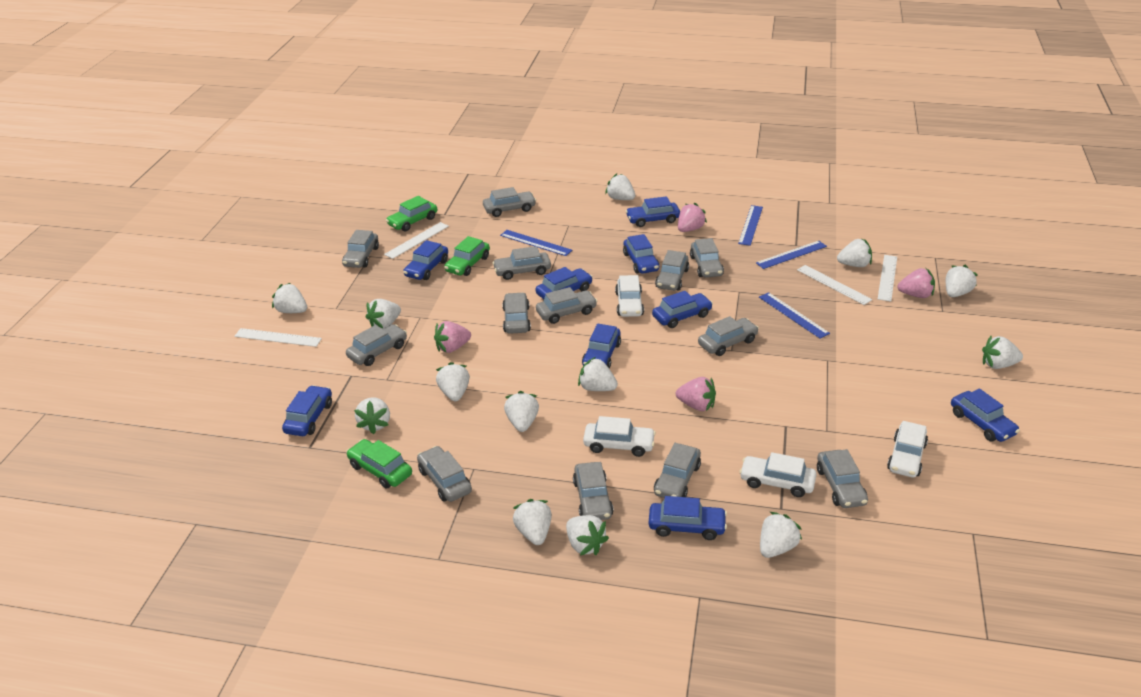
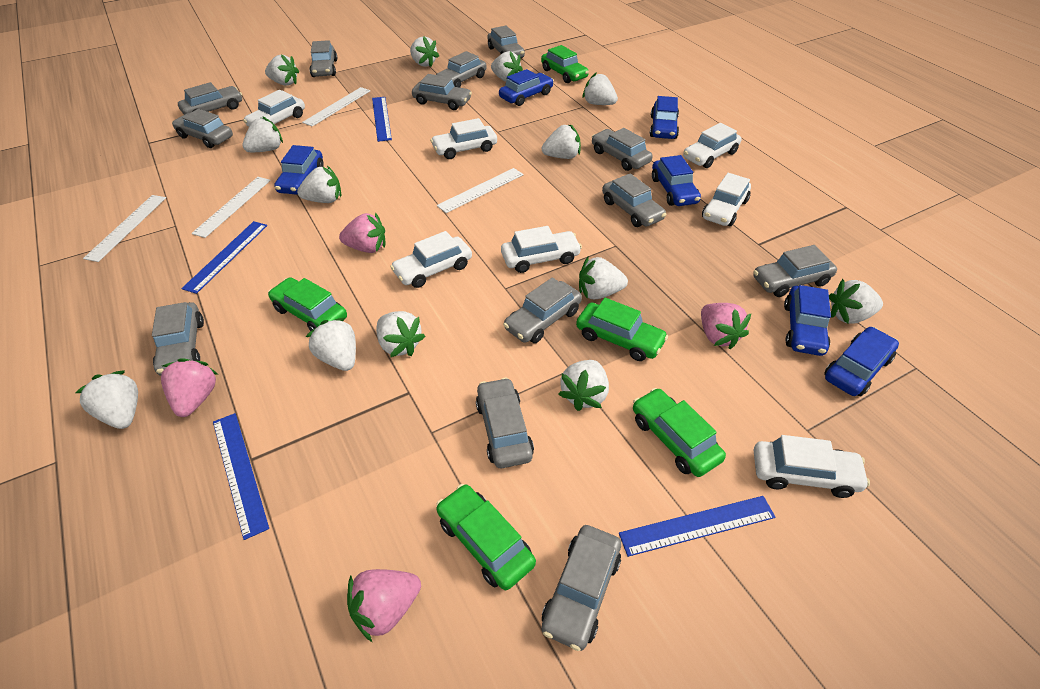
blue car: 9 -> 6
green car: 3 -> 5
white car: 4 -> 7

